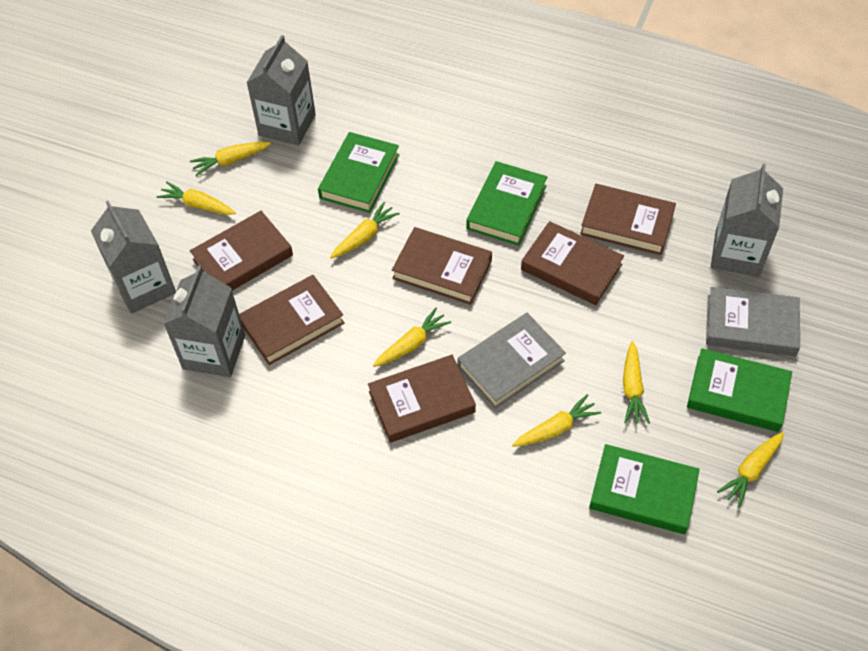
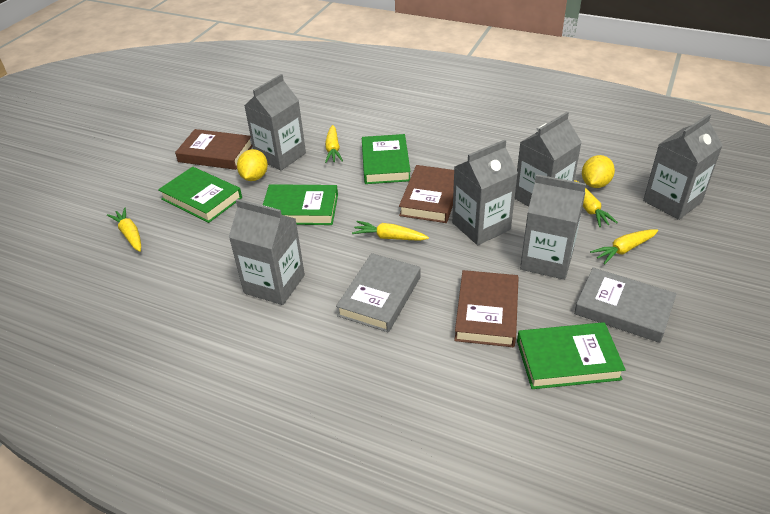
brown book: 6 -> 3
grey carton: 4 -> 6
yellow carrot: 7 -> 5
yellow lemon: 0 -> 2

